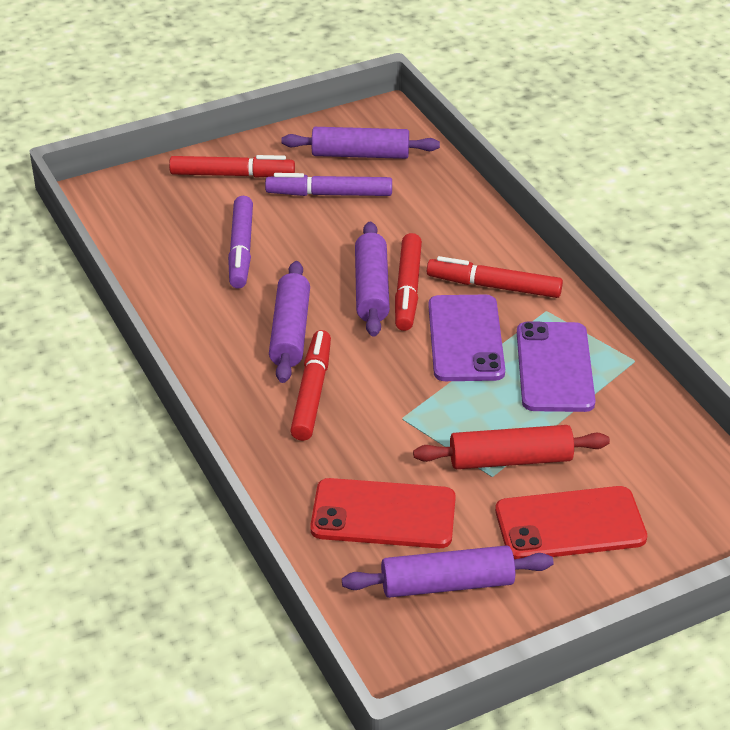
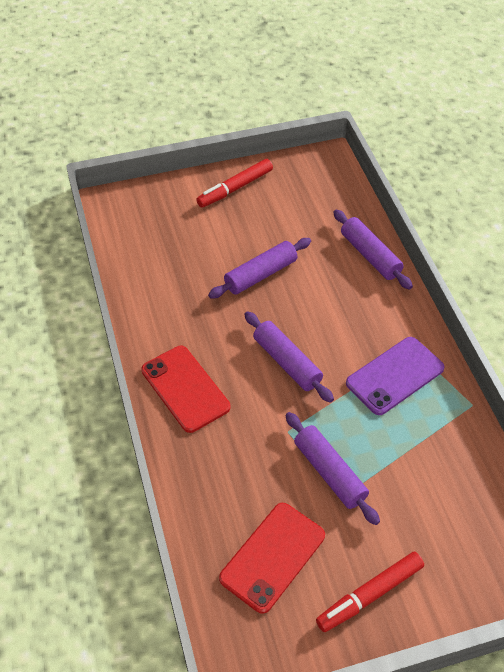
purple marker: 2 -> 0
purple phone: 2 -> 1
red marker: 4 -> 2
red rolling pin: 1 -> 0

